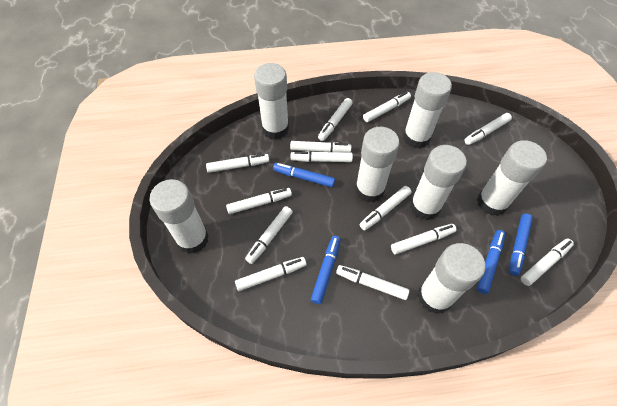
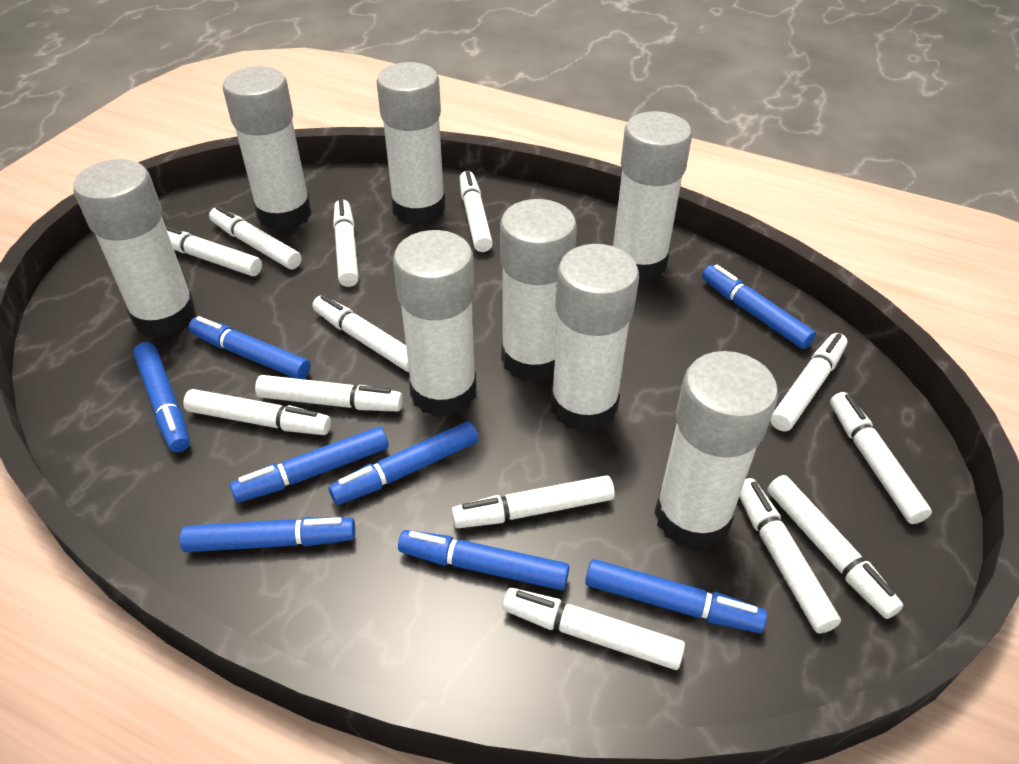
blue marker: 4 -> 8
white glue stick: 7 -> 8

